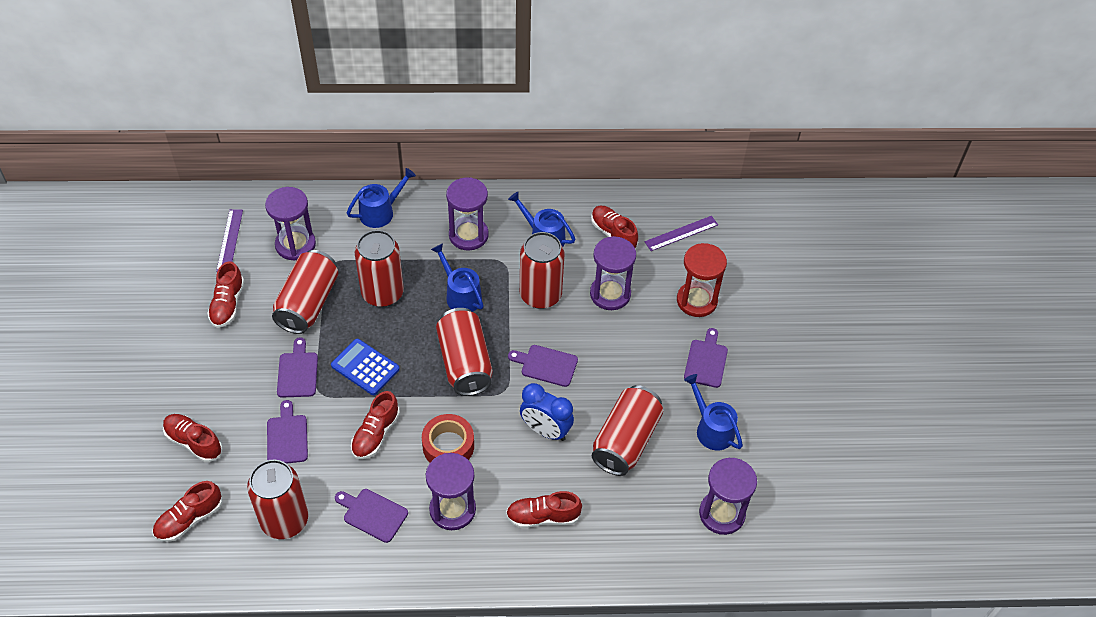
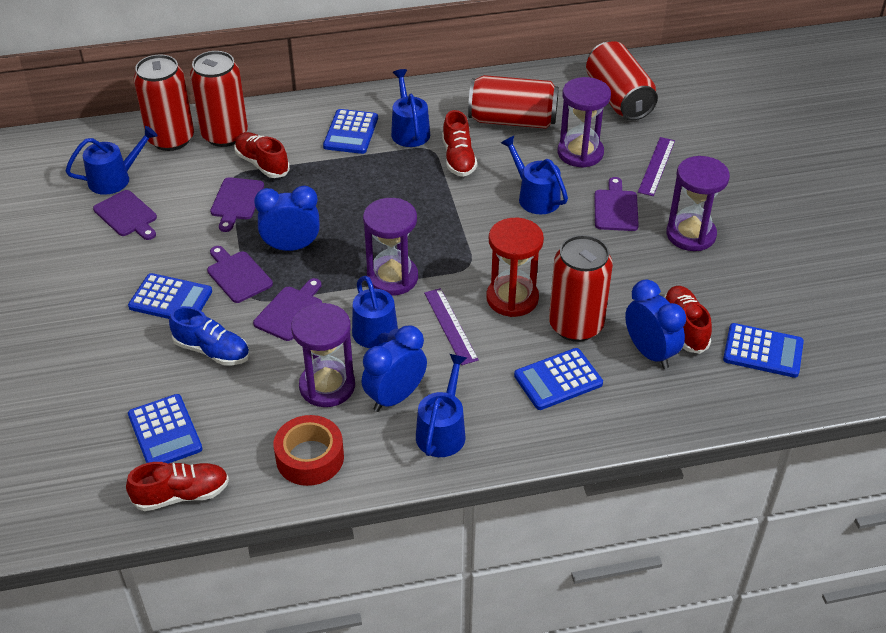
blue calculator: 1 -> 5
blue clock: 1 -> 3
blue shoe: 0 -> 1
blue watering can: 4 -> 5
purple hourglass: 5 -> 4
red can: 6 -> 5
red shoe: 6 -> 4

